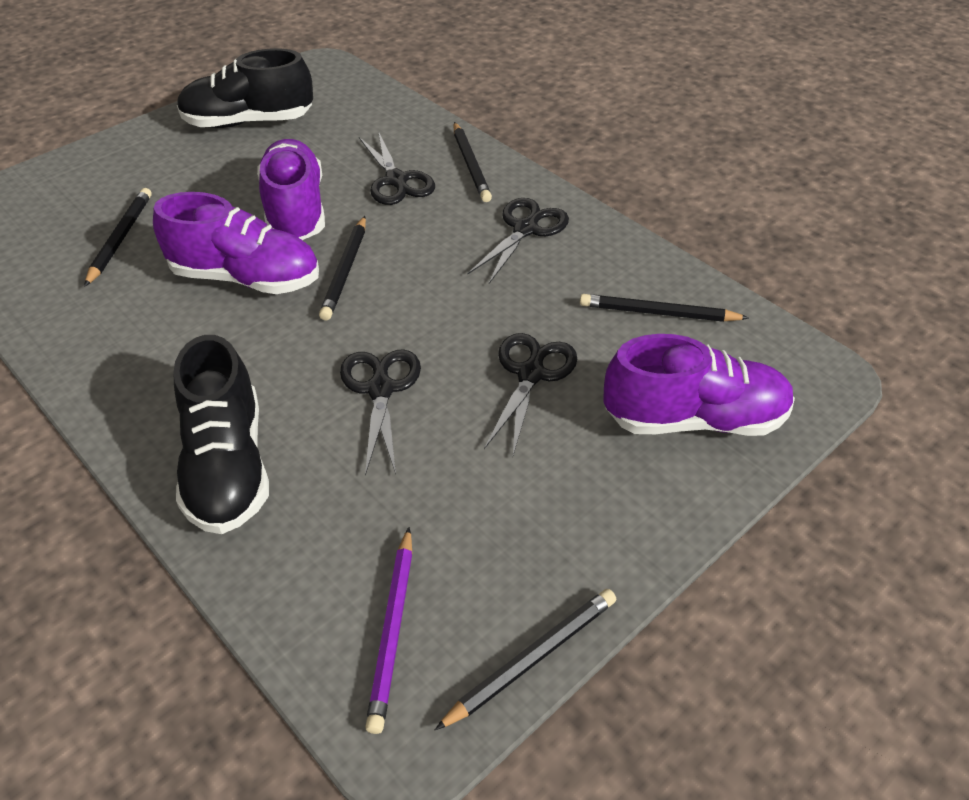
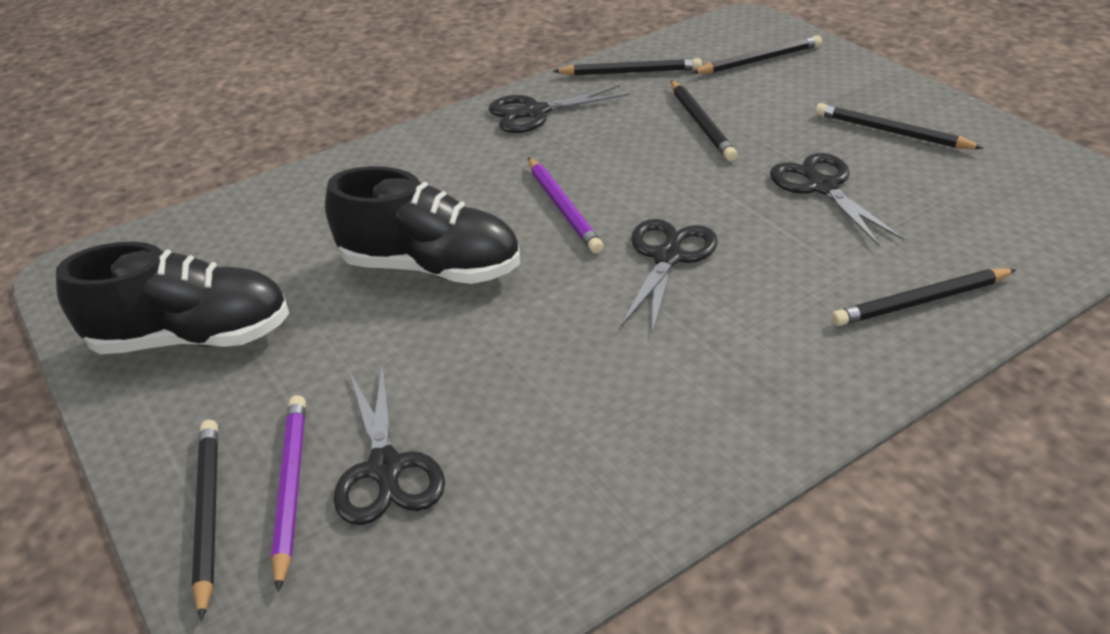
black pencil: 5 -> 6
purple pencil: 1 -> 2
purple shoe: 3 -> 0

